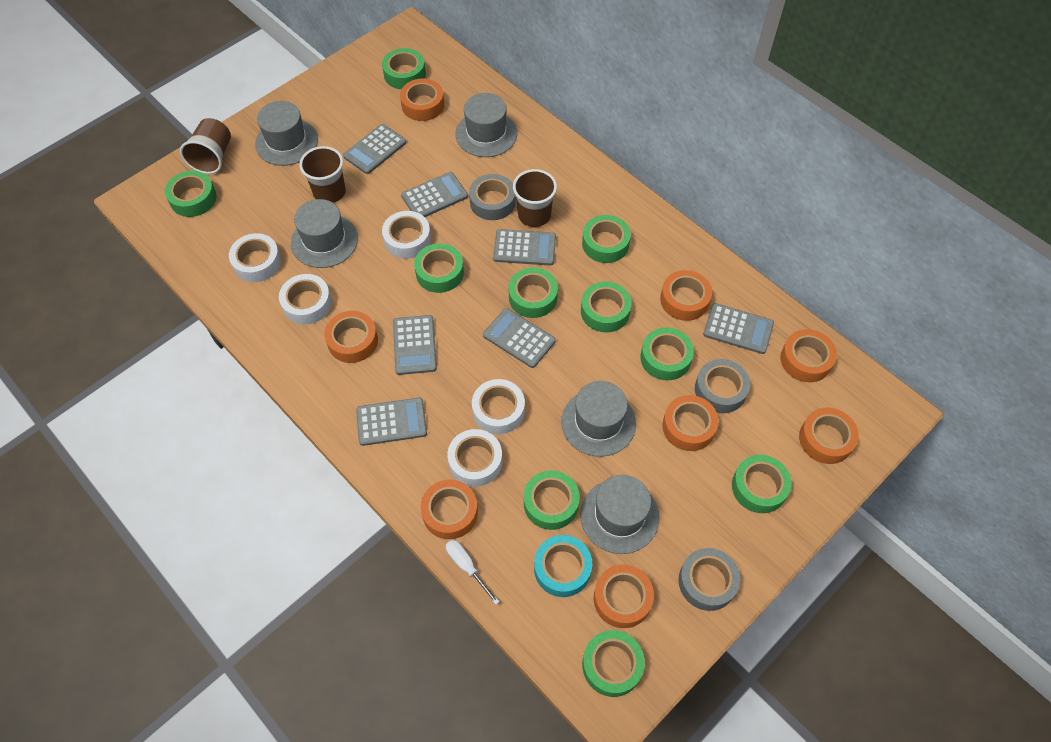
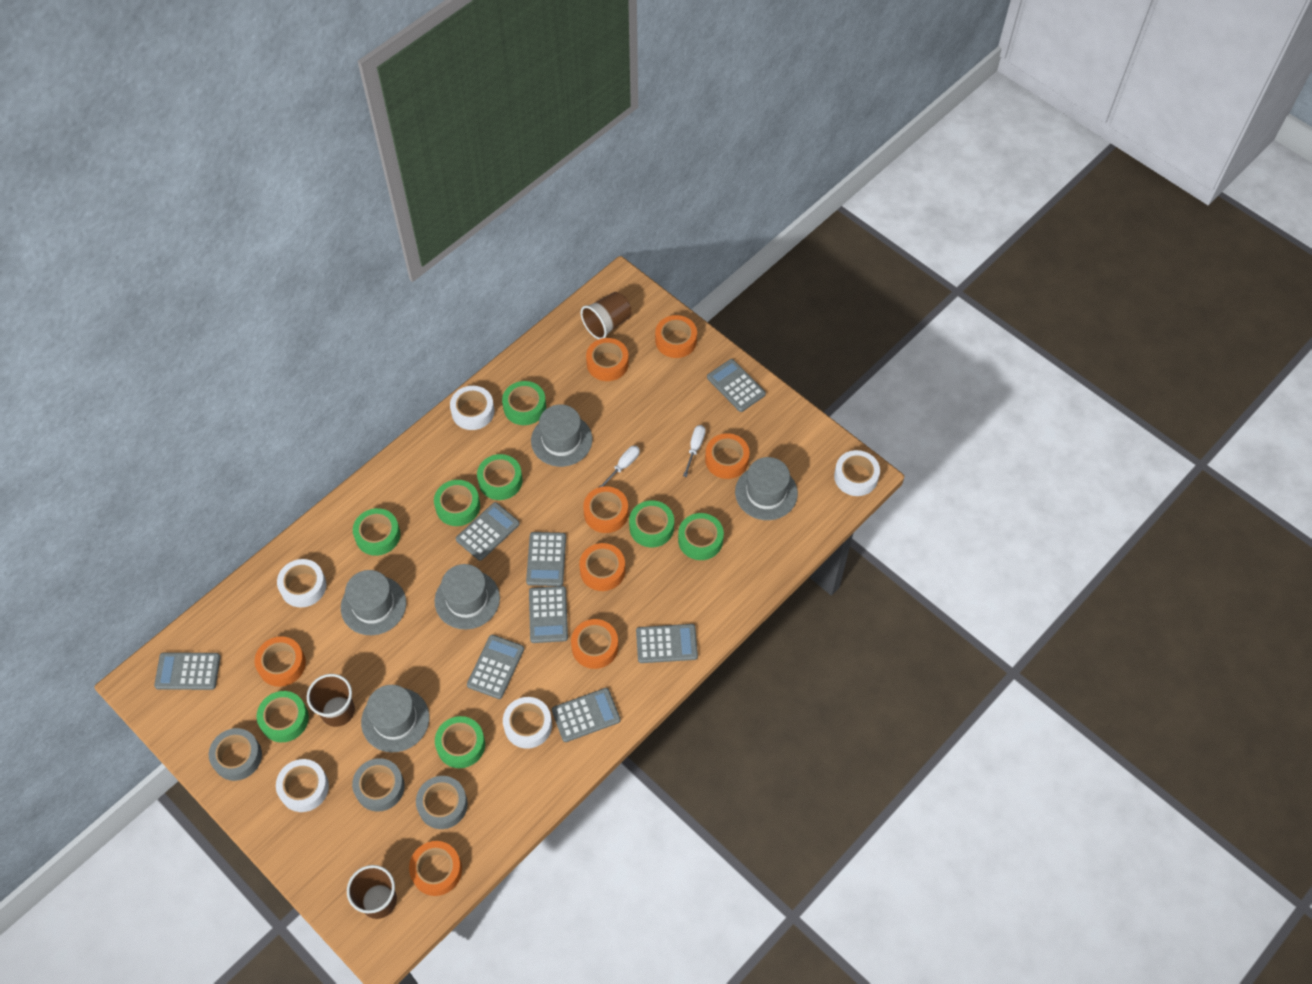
green tape: 10 -> 8
grey calculator: 7 -> 8
turquoise tape: 1 -> 0
white screwdriver: 1 -> 2

